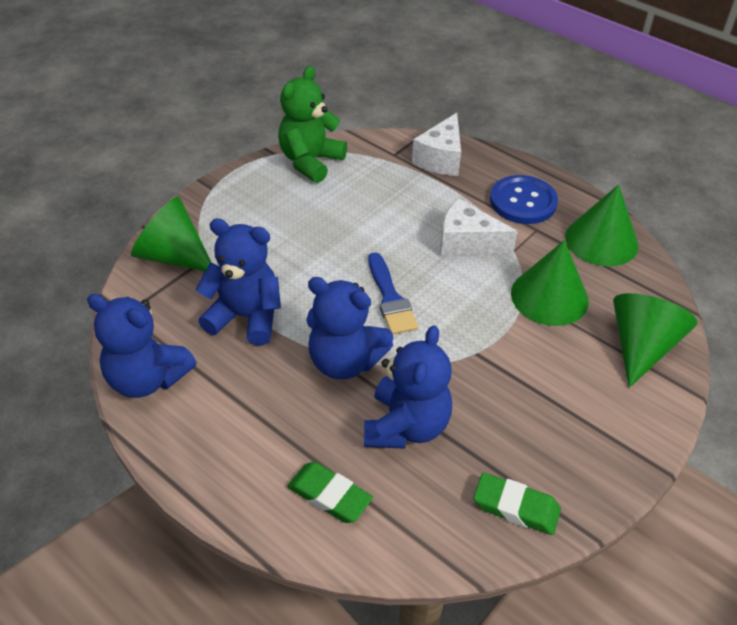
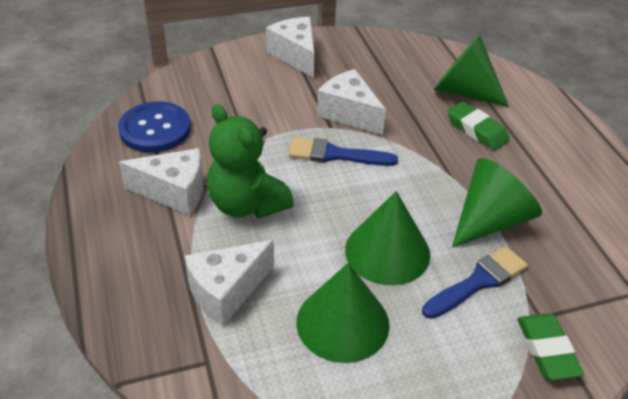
blue brush: 1 -> 2
blue teddy bear: 4 -> 0
white cheese: 2 -> 4

